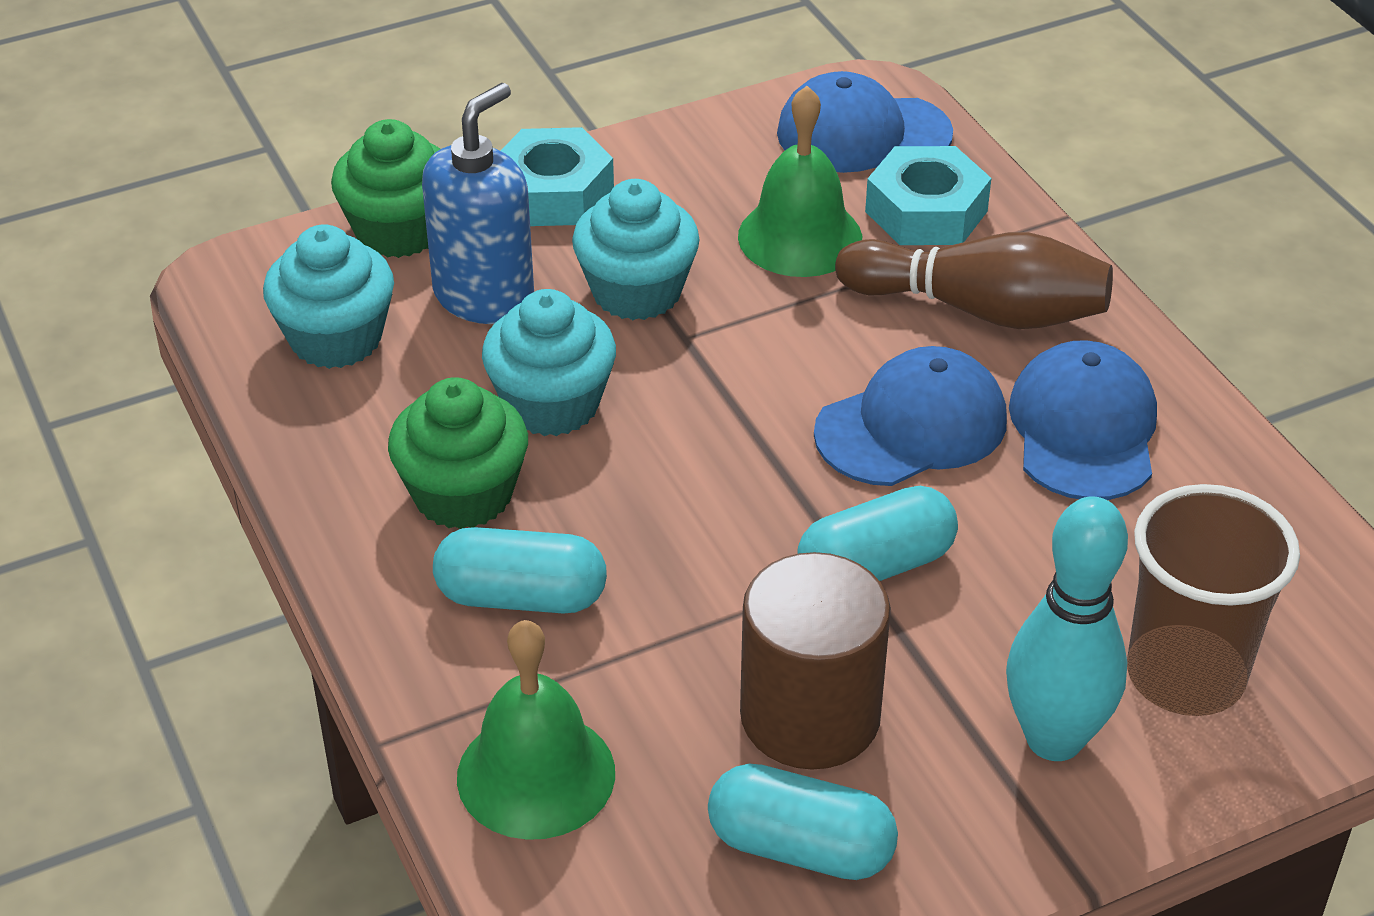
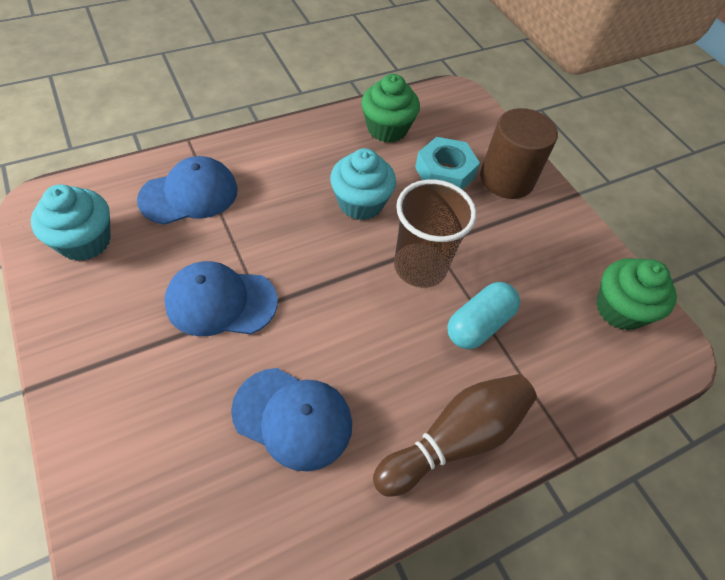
blue soap dispenser: 1 -> 0
green bell: 2 -> 0
turquoise bowling pin: 1 -> 0
turquoise capsule: 3 -> 1
turquoise cupcake: 3 -> 2
turquoise nut: 2 -> 1

